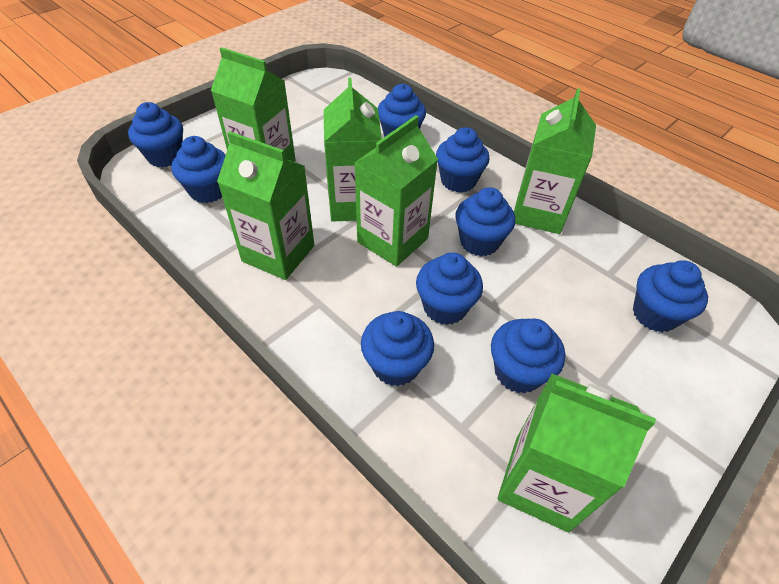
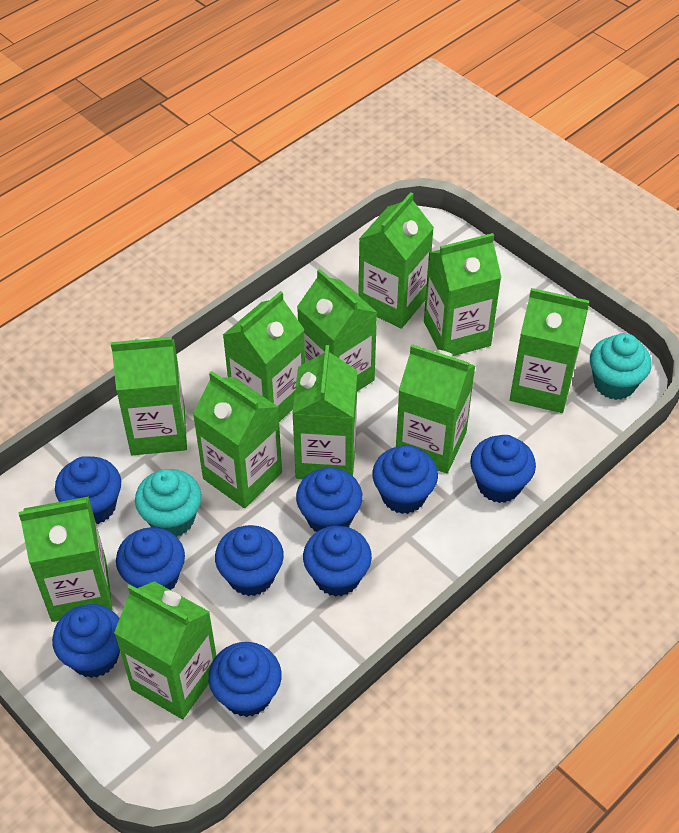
green carton: 6 -> 11
turquoise cupcake: 0 -> 2

